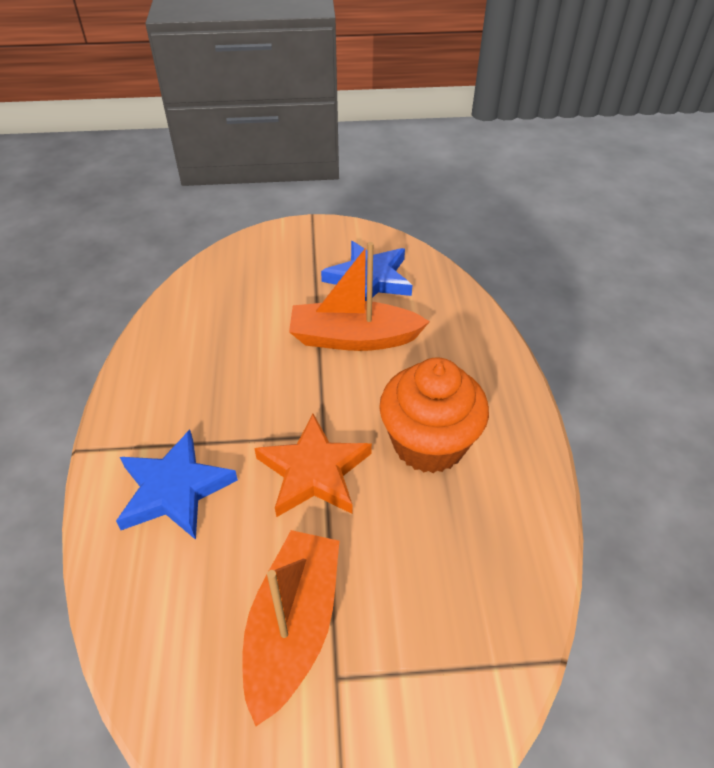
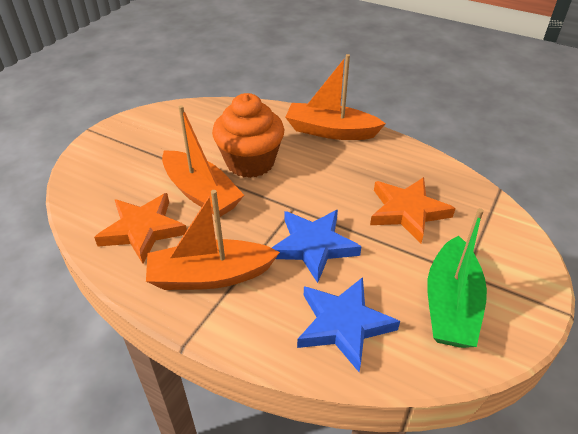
green boat: 0 -> 1
orange boat: 2 -> 3
orange star: 1 -> 2

